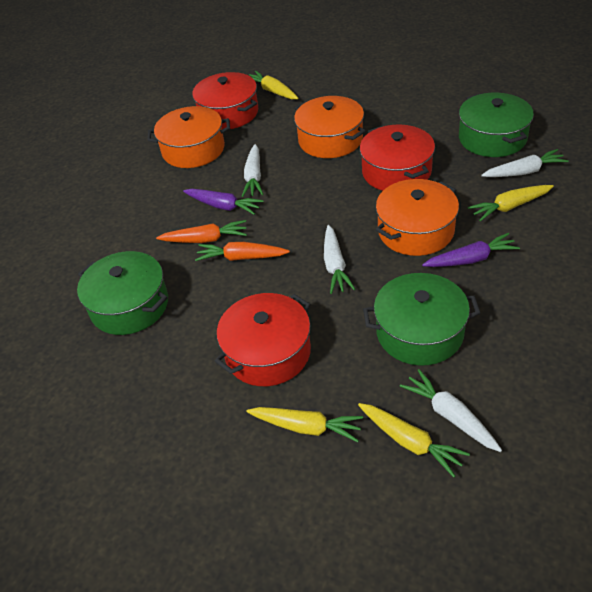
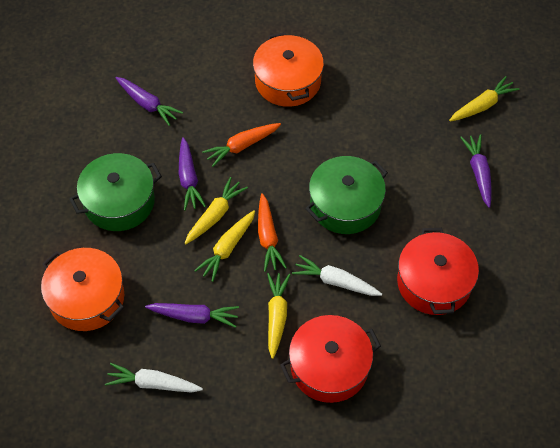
green pot: 3 -> 2
orange pot: 3 -> 2
purple carrot: 2 -> 4
red pot: 3 -> 2
white carrot: 4 -> 2

